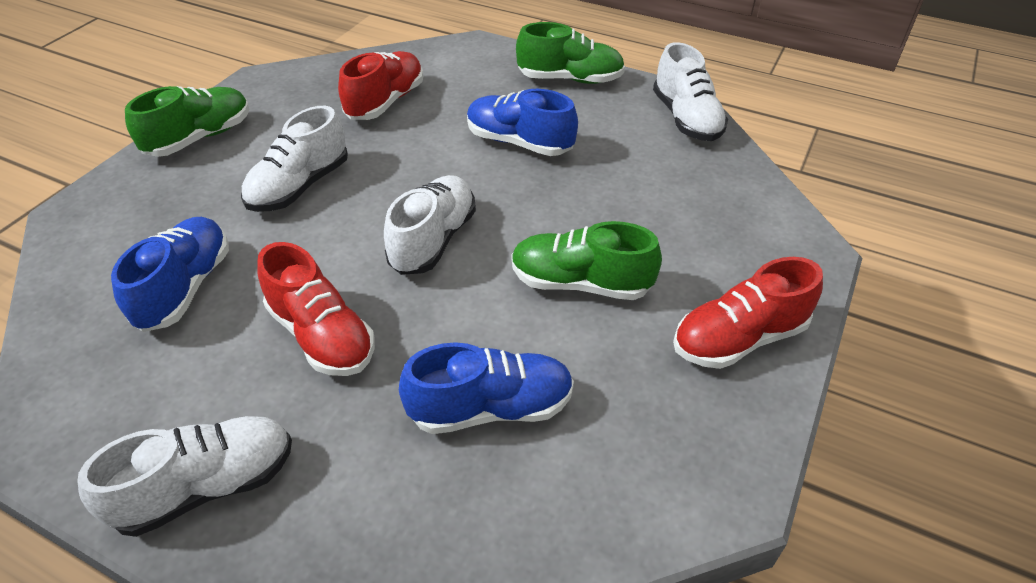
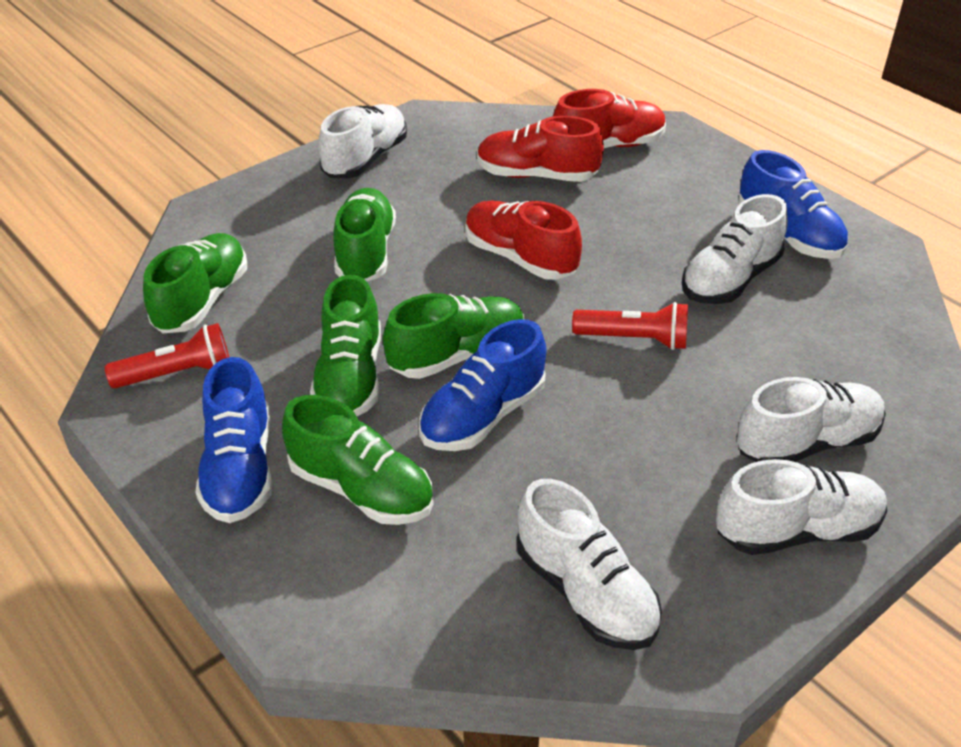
green shoe: 3 -> 5
red flashlight: 0 -> 2
white shoe: 4 -> 5

